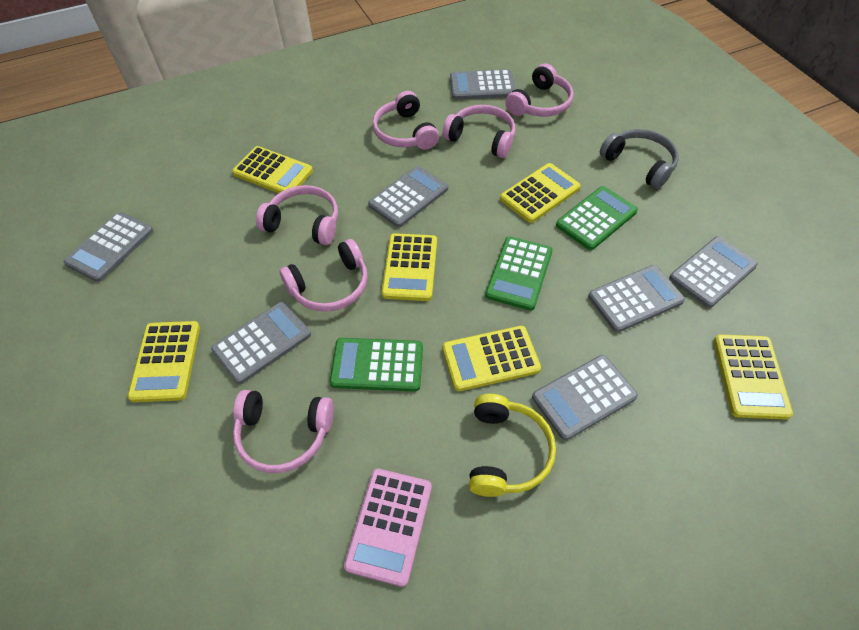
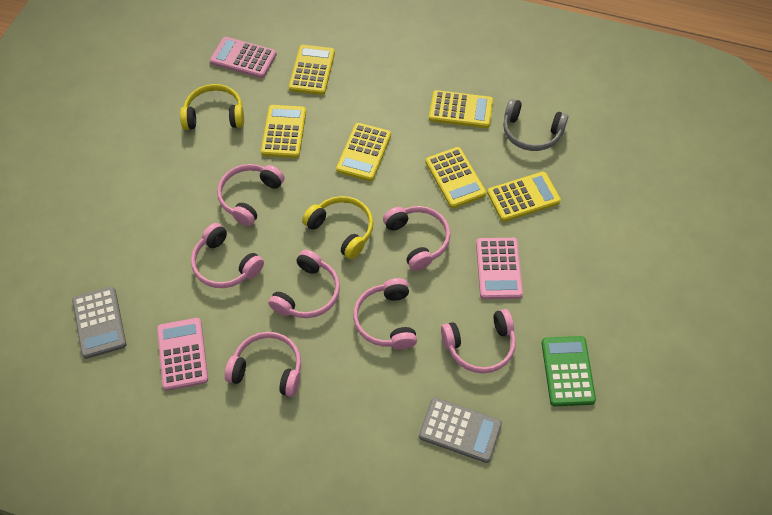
green calculator: 3 -> 1
grey calculator: 7 -> 2
pink calculator: 1 -> 3
pink headphones: 6 -> 7
yellow headphones: 1 -> 2

